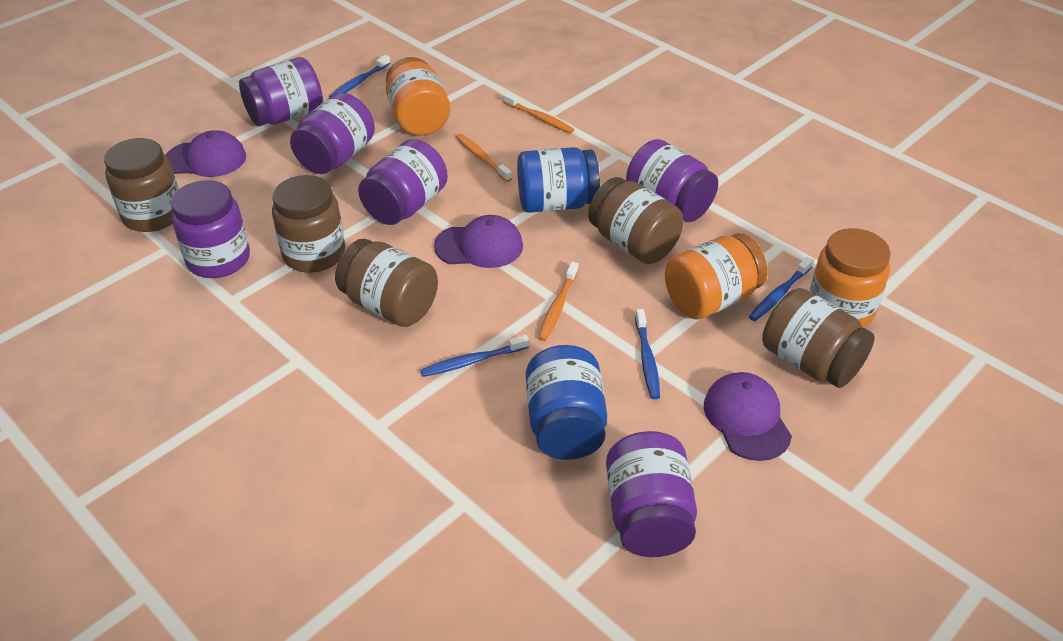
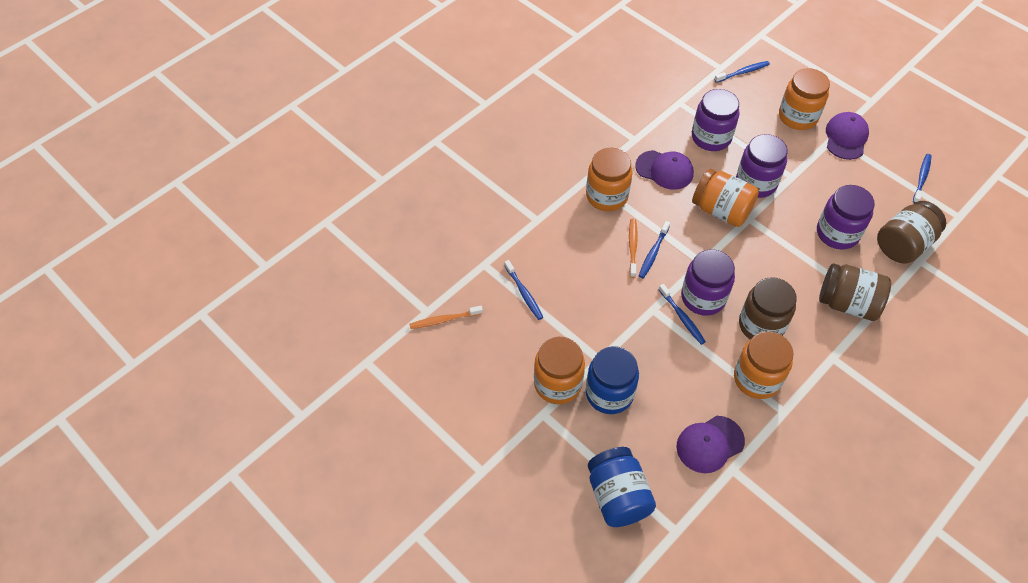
blue toothbrush: 4 -> 5
brown jar: 5 -> 3
orange jar: 3 -> 5
orange toothbrush: 3 -> 2
purple jar: 6 -> 4

